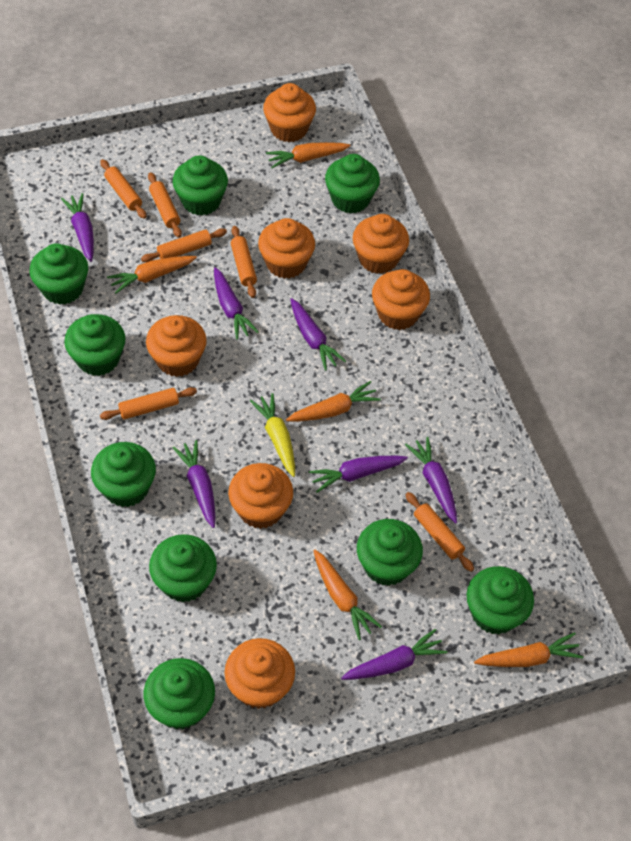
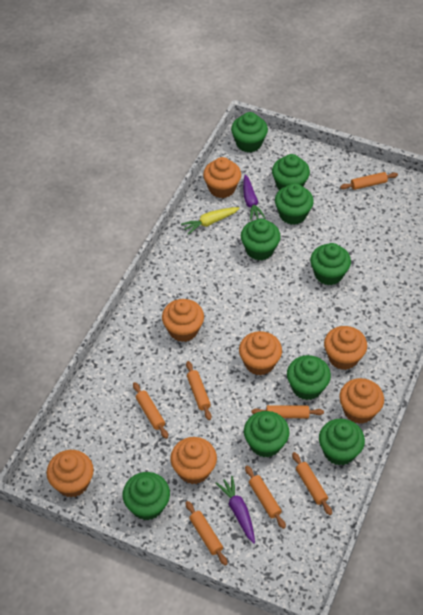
orange carrot: 5 -> 0
orange rolling pin: 6 -> 7
purple carrot: 7 -> 2

